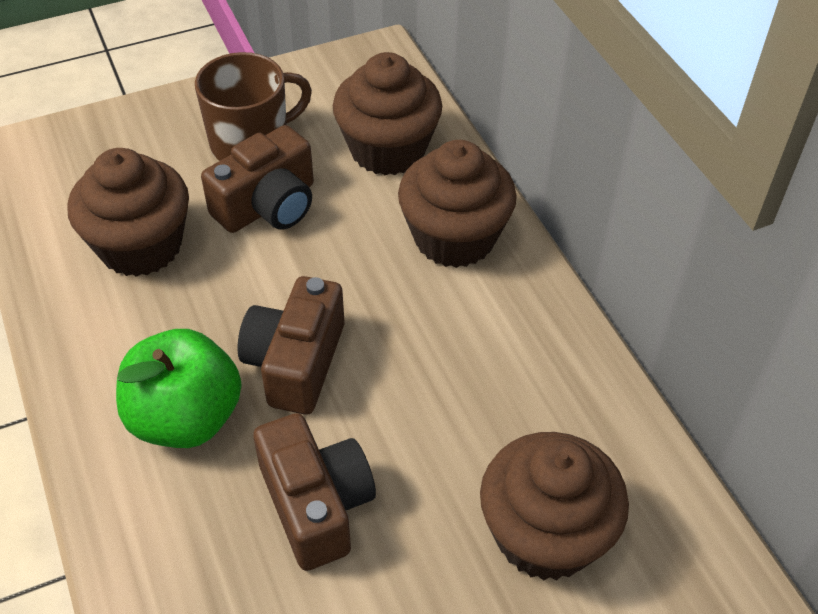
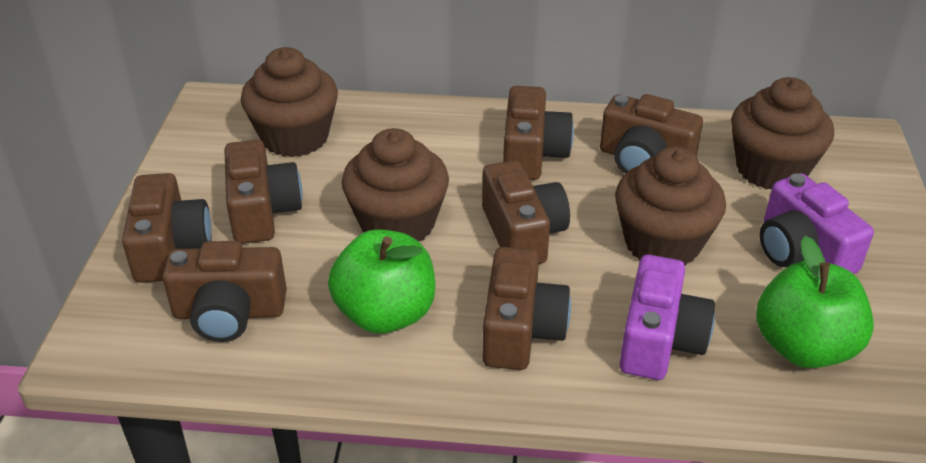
brown camera: 3 -> 7
brown mug: 1 -> 0
green apple: 1 -> 2
purple camera: 0 -> 2

